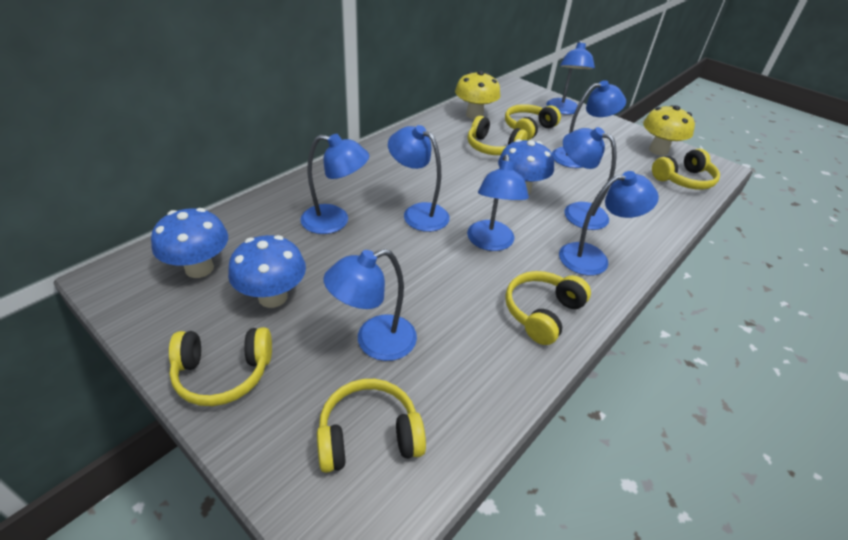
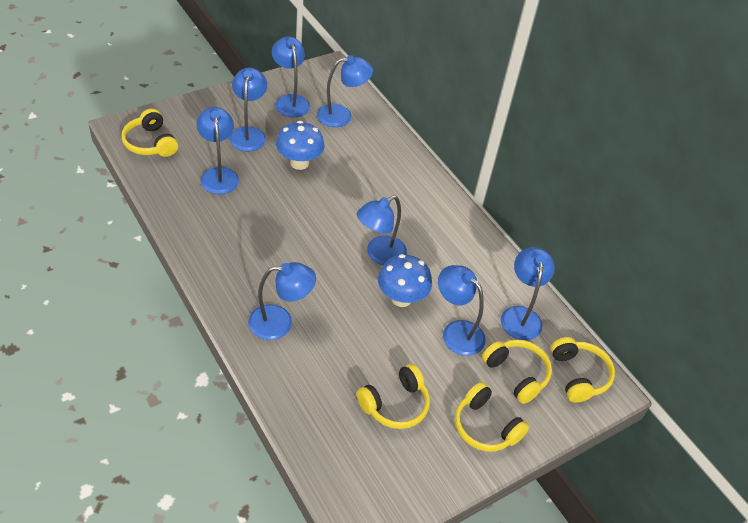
blue mushroom: 3 -> 2
yellow headphones: 6 -> 5
yellow mushroom: 2 -> 0

